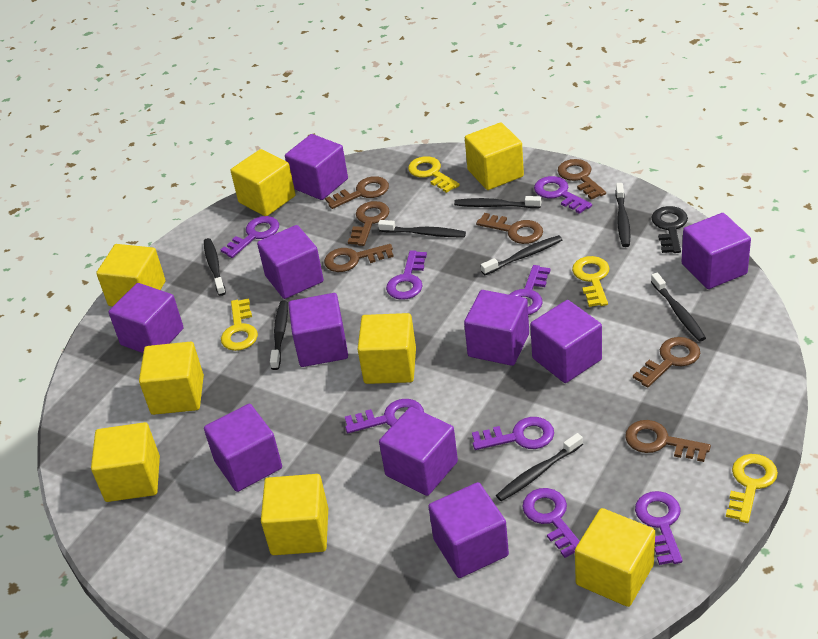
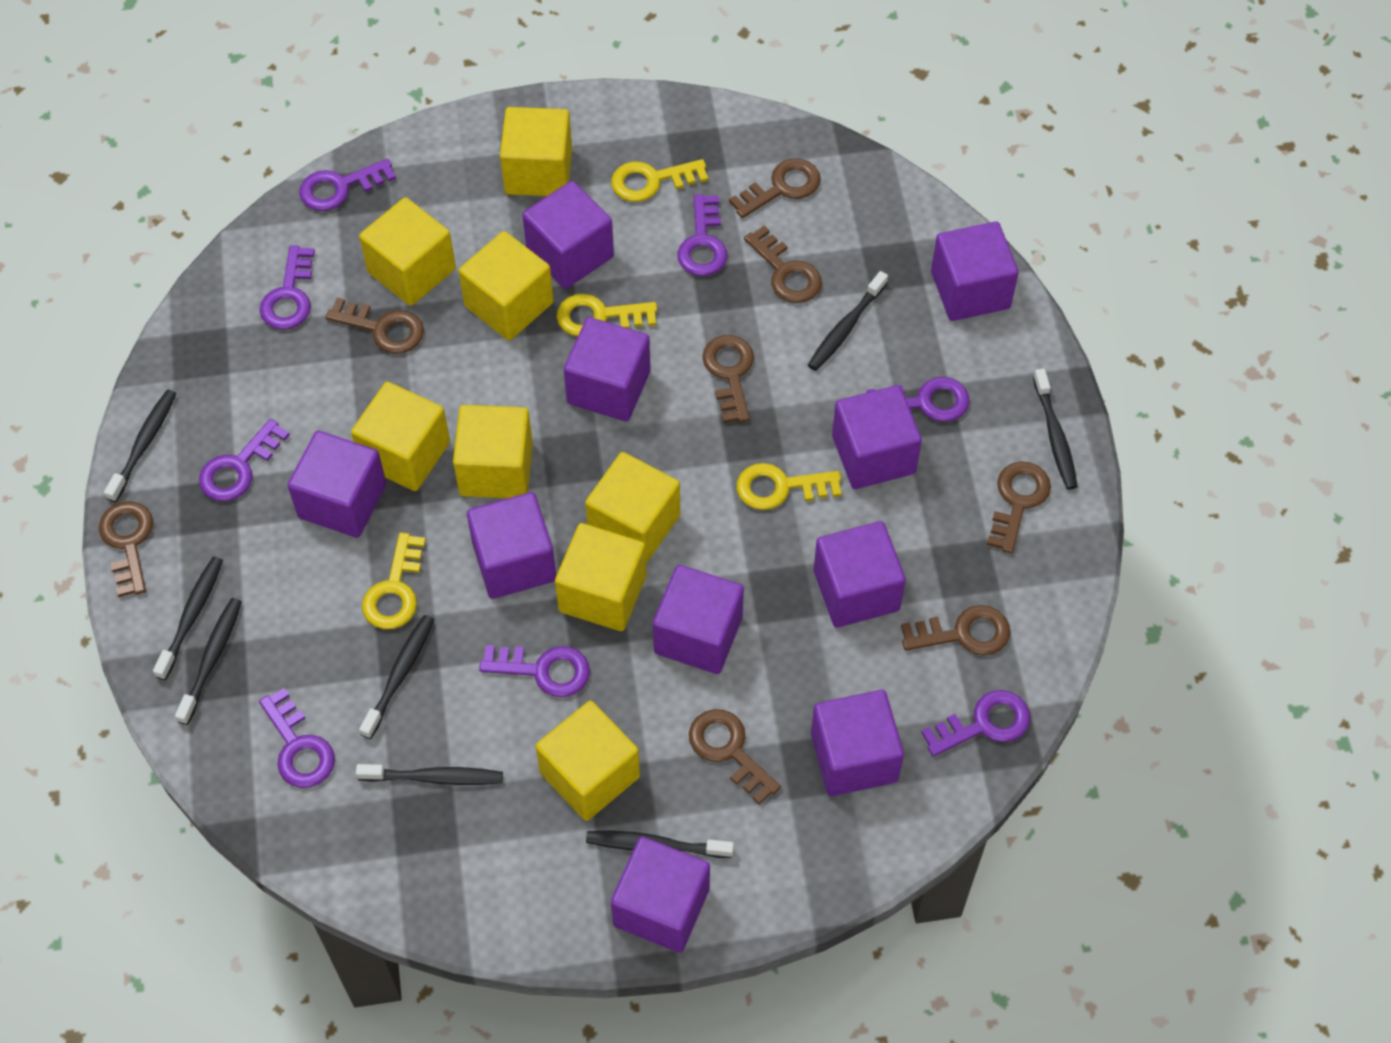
black key: 1 -> 0
brown key: 7 -> 8

